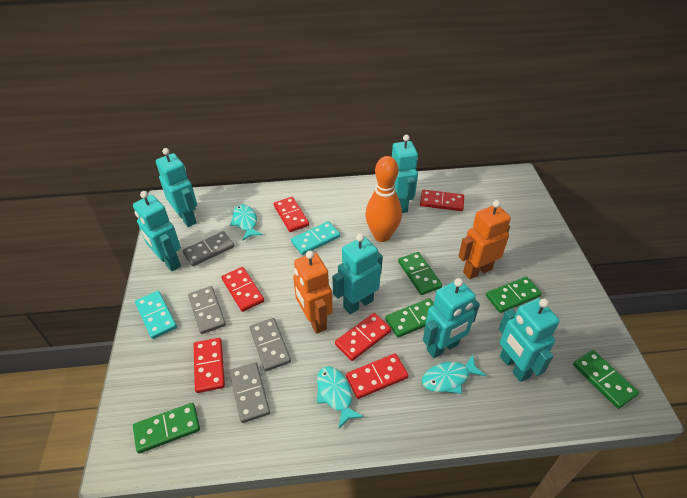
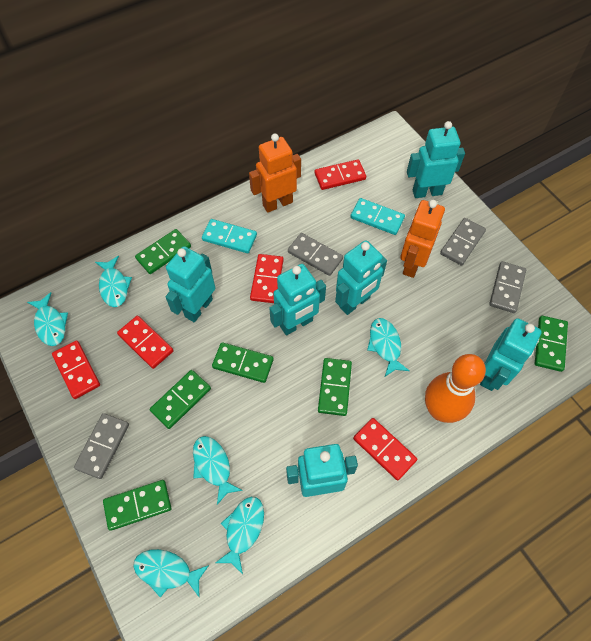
green domino: 5 -> 6
red domino: 6 -> 5
turquoise fish: 3 -> 6

